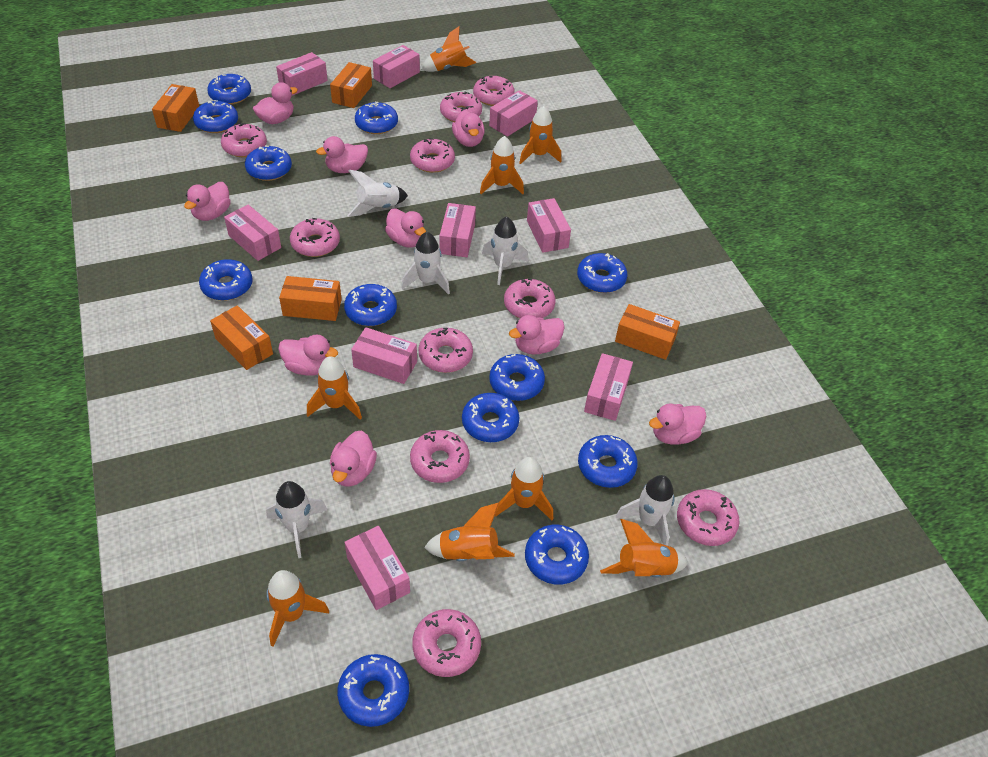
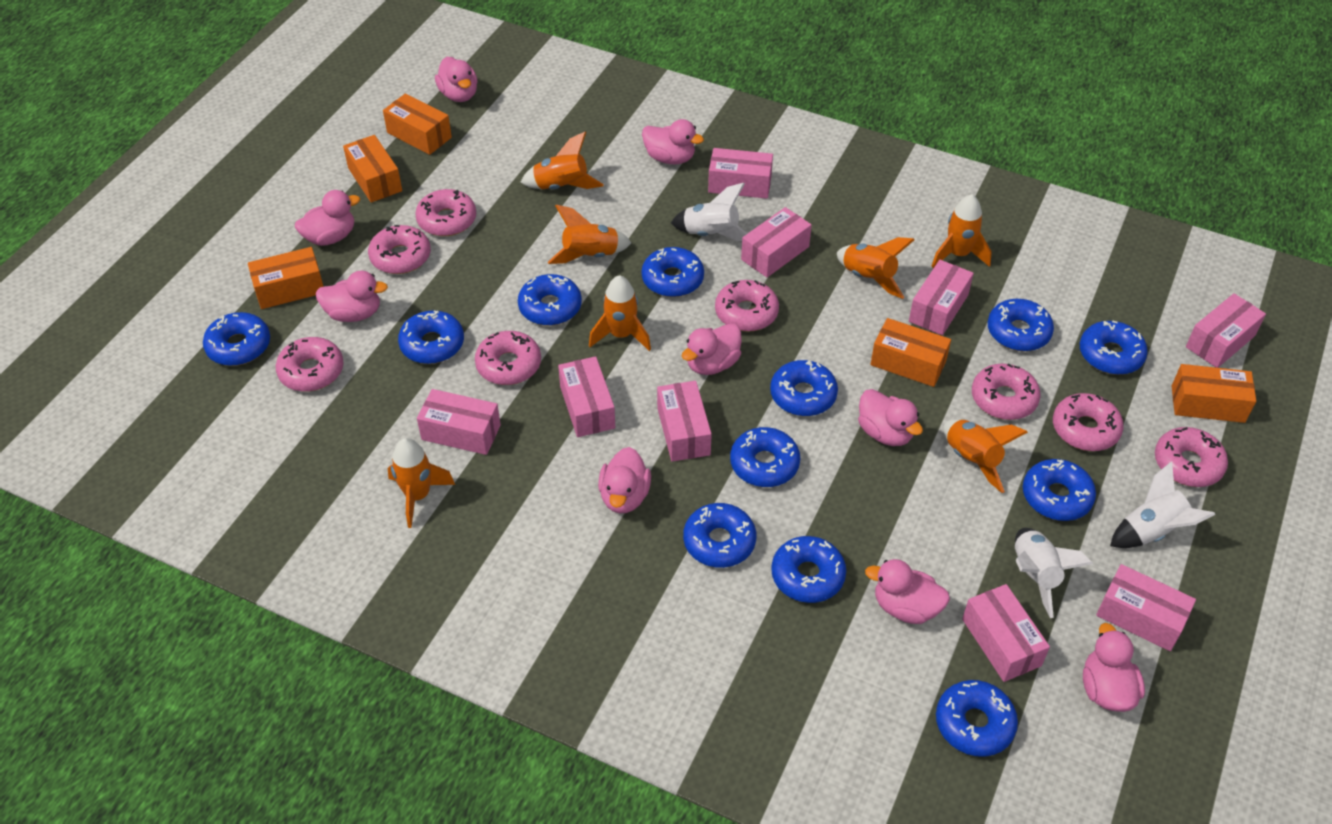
orange rocket: 8 -> 7
pink donut: 10 -> 8
white rocket: 5 -> 3

